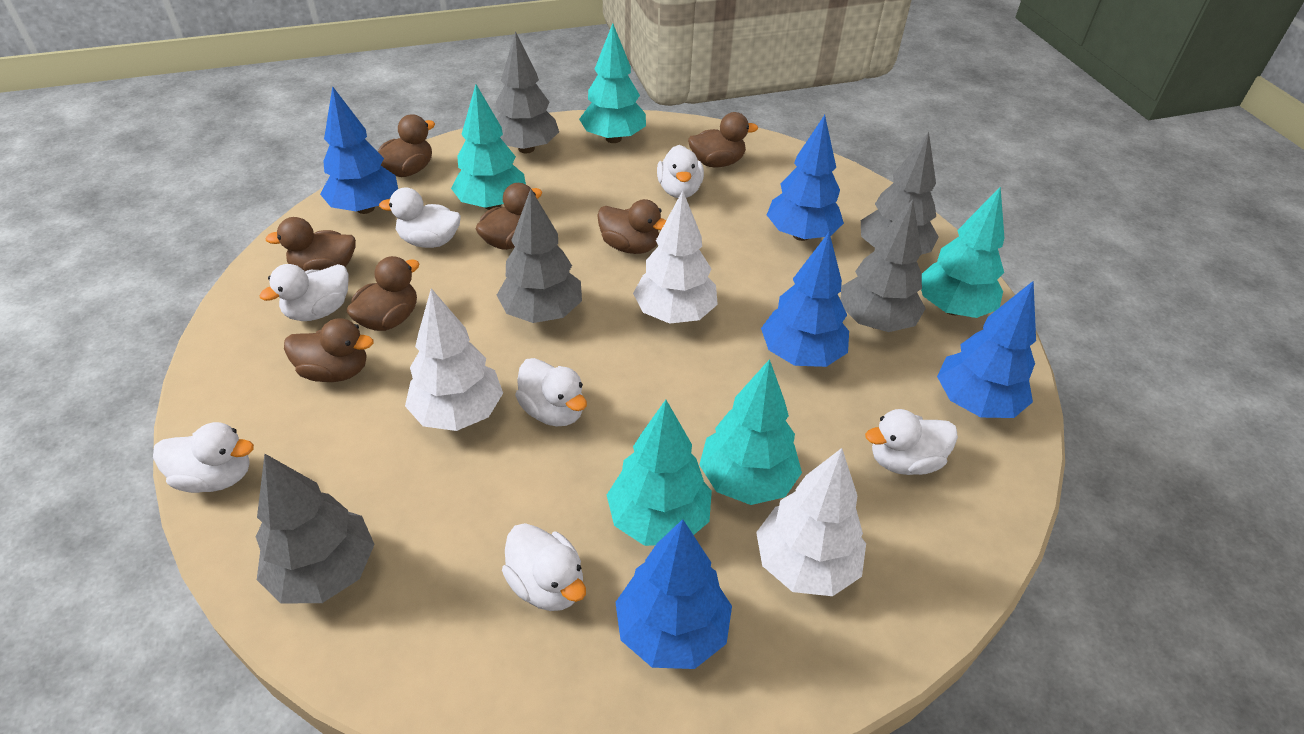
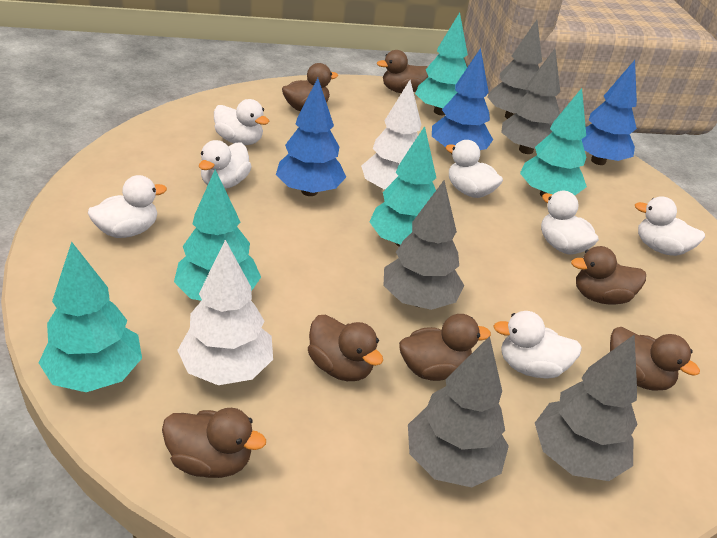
blue tree: 5 -> 3
white tree: 3 -> 2

